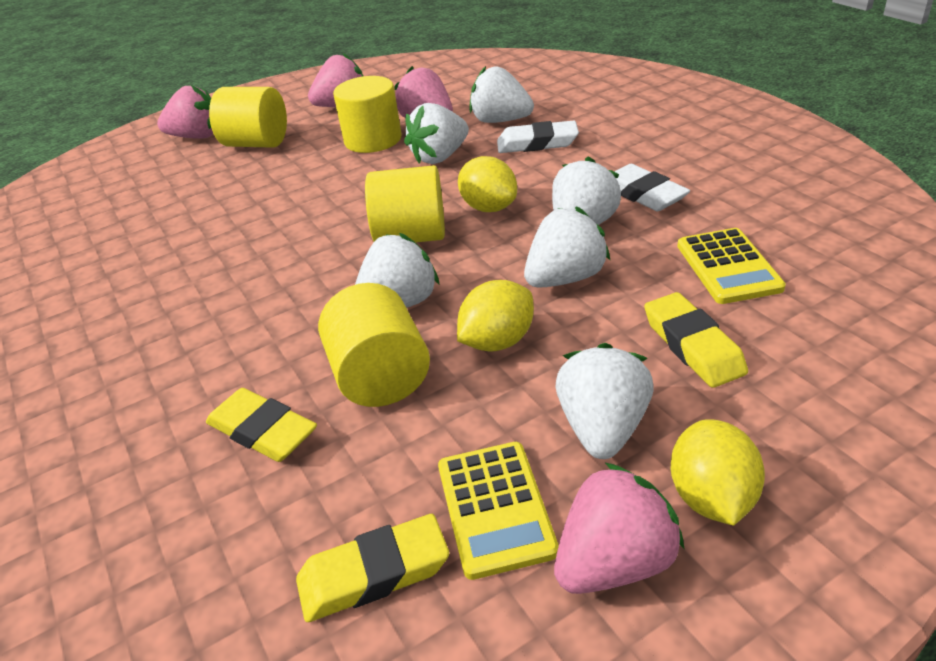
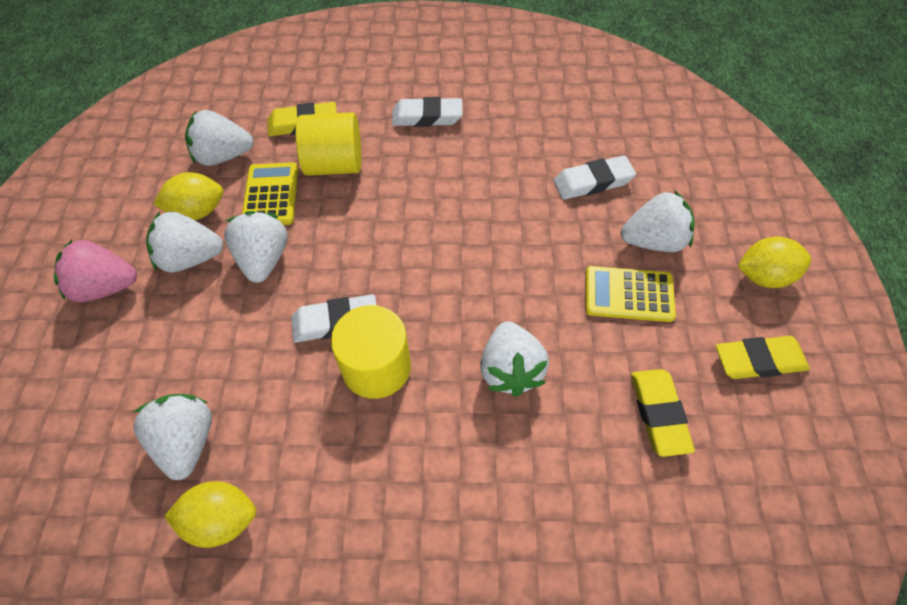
pink strawberry: 4 -> 1
white eraser: 2 -> 3
yellow cylinder: 4 -> 2

